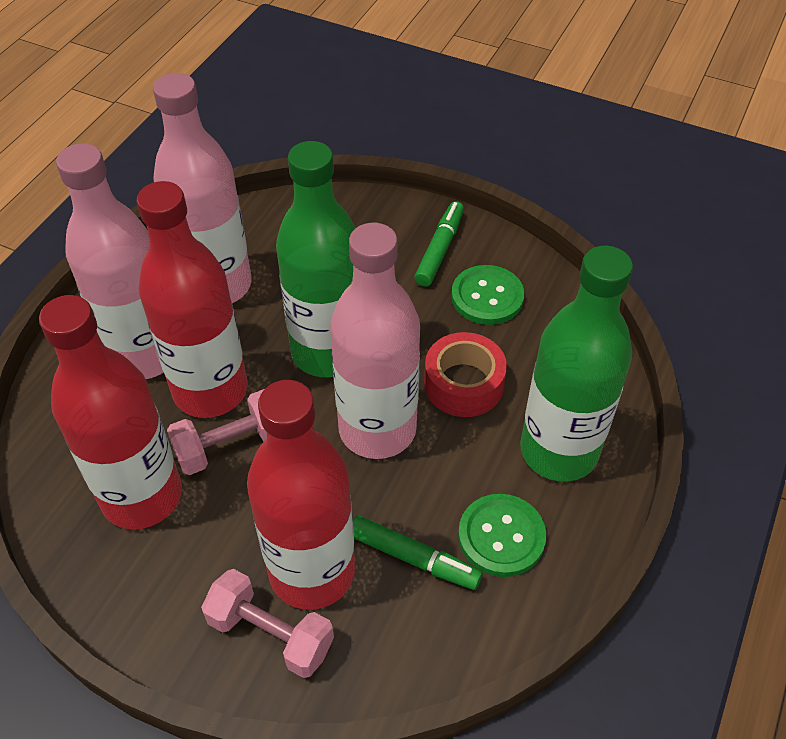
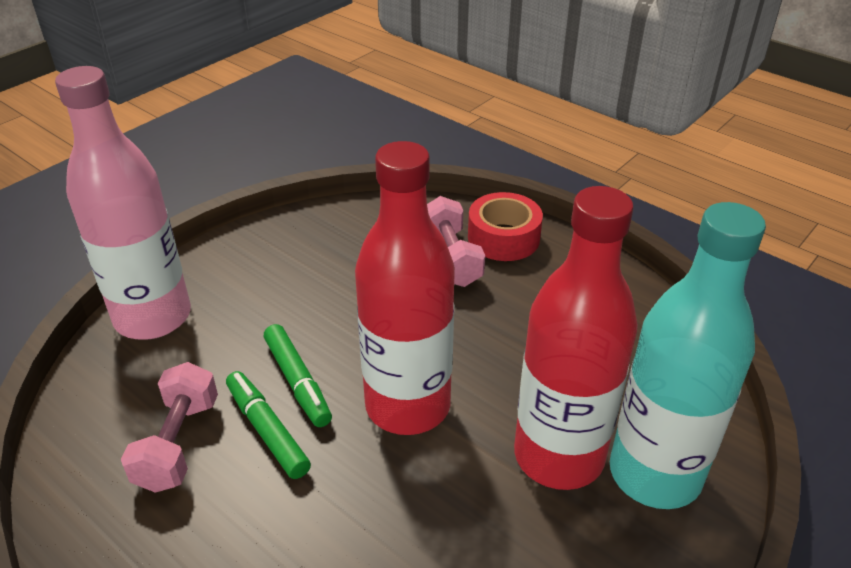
green bottle: 2 -> 0
green button: 2 -> 0
pink bottle: 3 -> 1
red bottle: 3 -> 2
turquoise bottle: 0 -> 1

